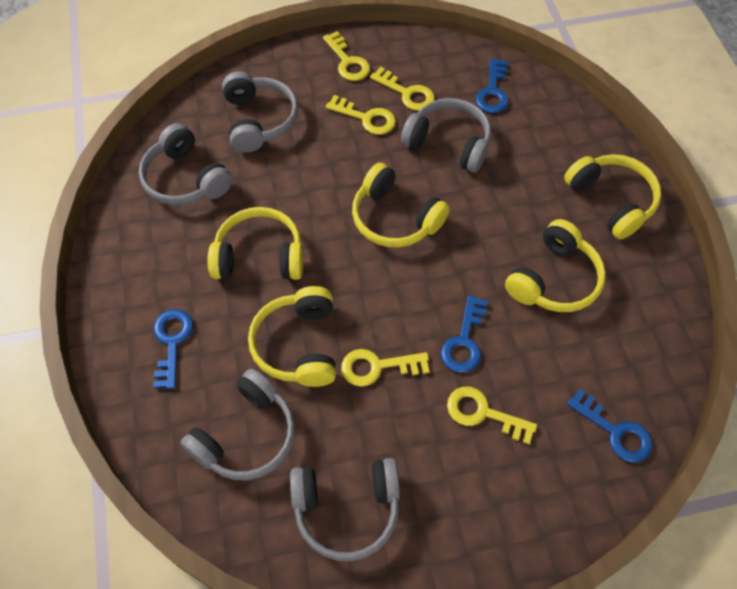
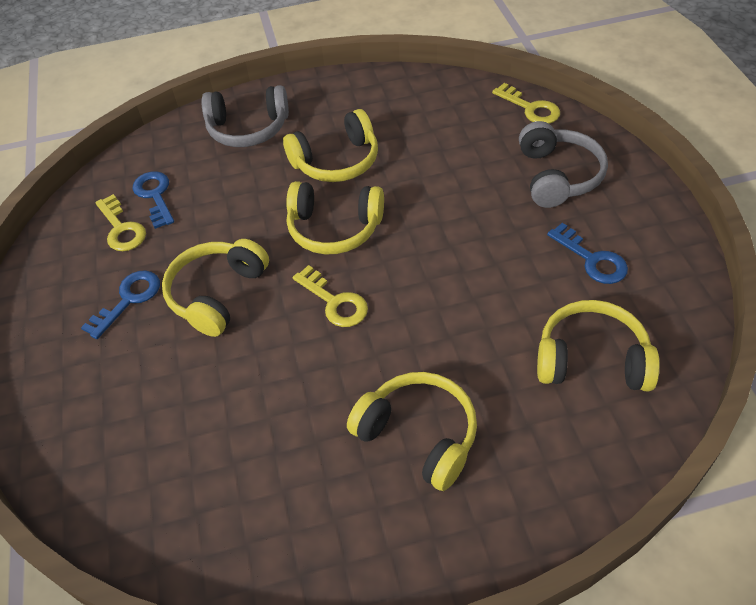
blue key: 4 -> 3
grey headphones: 5 -> 2
yellow key: 5 -> 3

